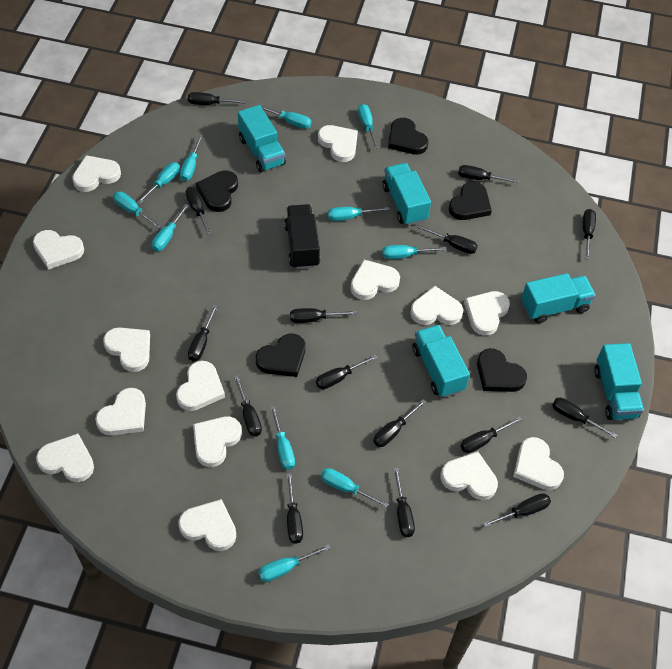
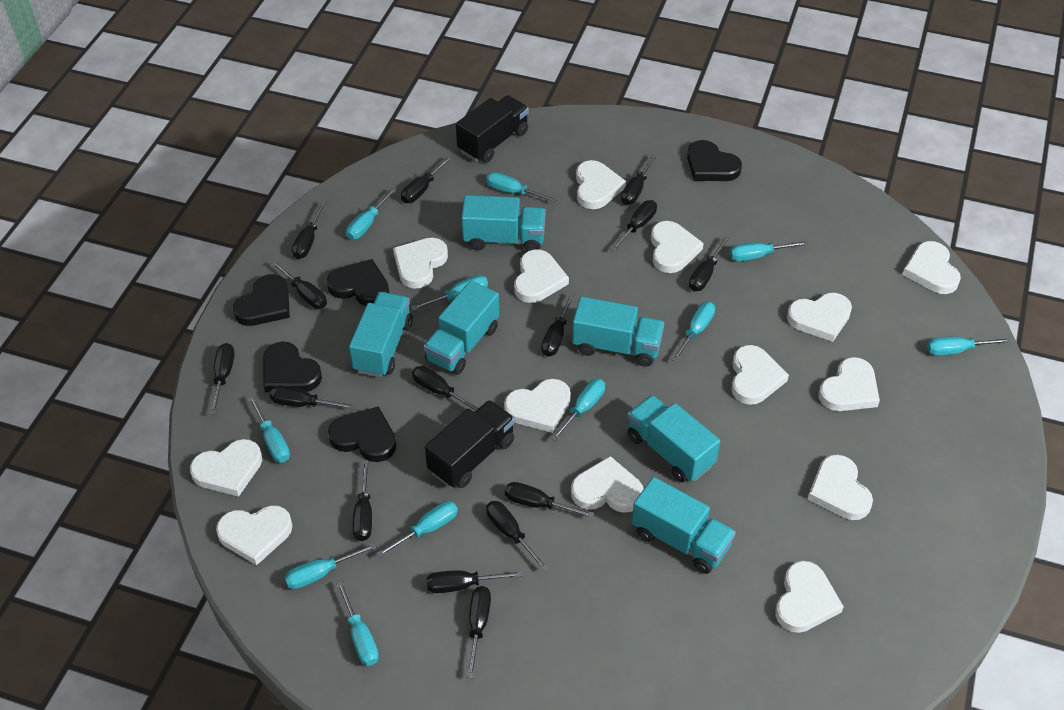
black truck: 1 -> 2
turquoise truck: 5 -> 6

